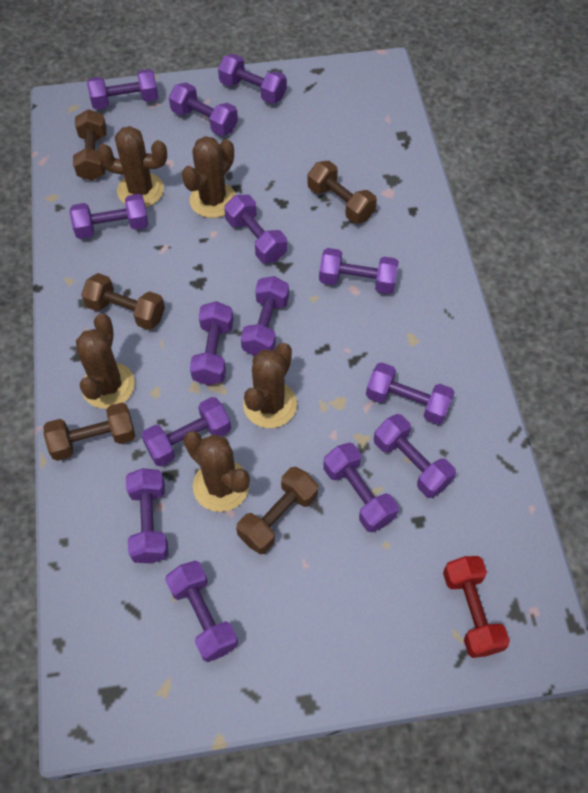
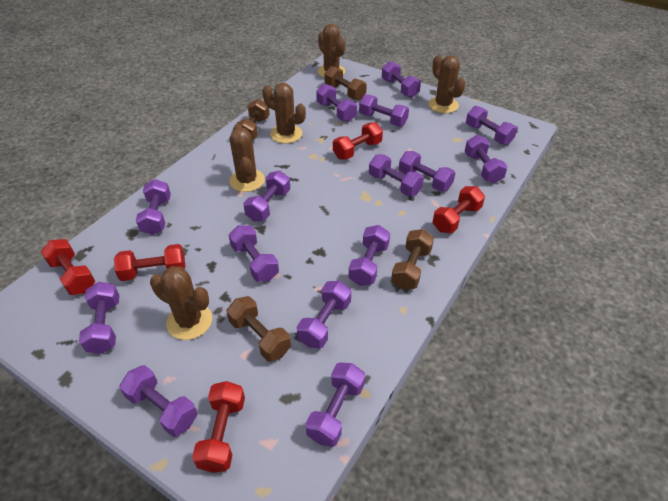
brown dumbbell: 5 -> 4
purple dumbbell: 14 -> 15
red dumbbell: 1 -> 5

